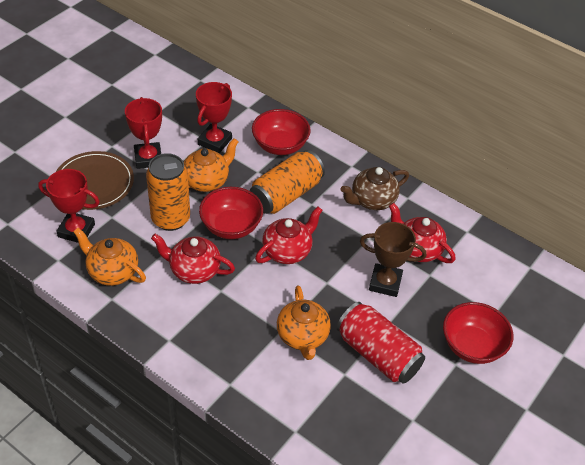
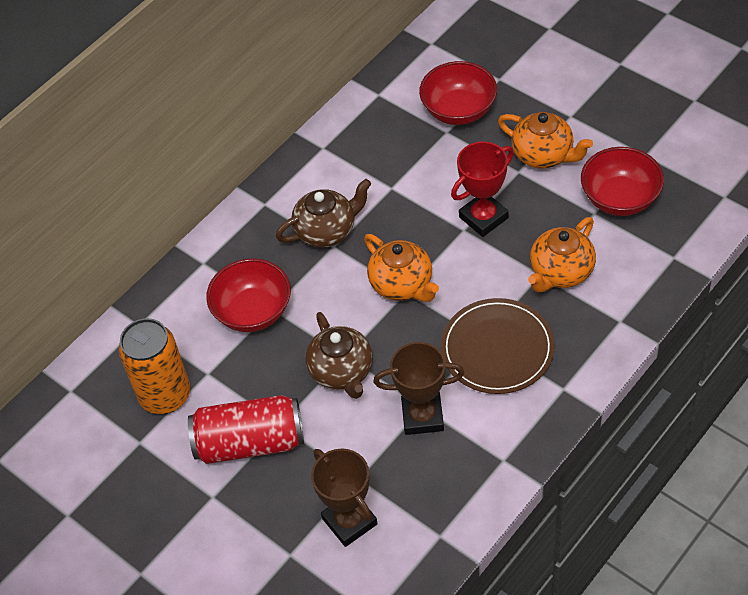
brown teapot: 1 -> 2
brown trophy: 1 -> 2
orange can: 2 -> 1
red teapot: 3 -> 0
red trophy: 3 -> 1

